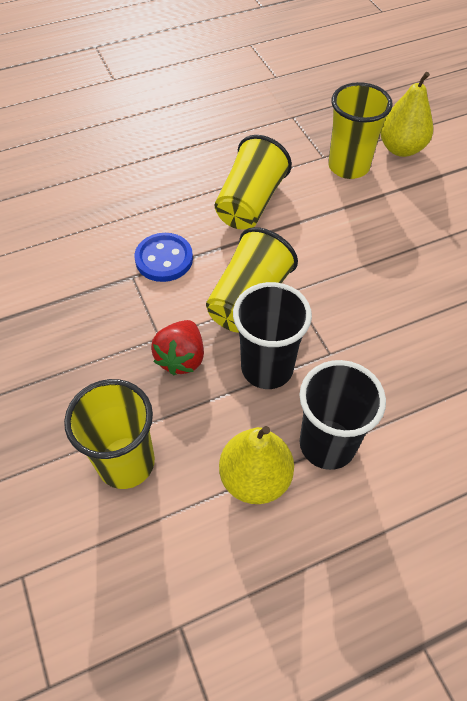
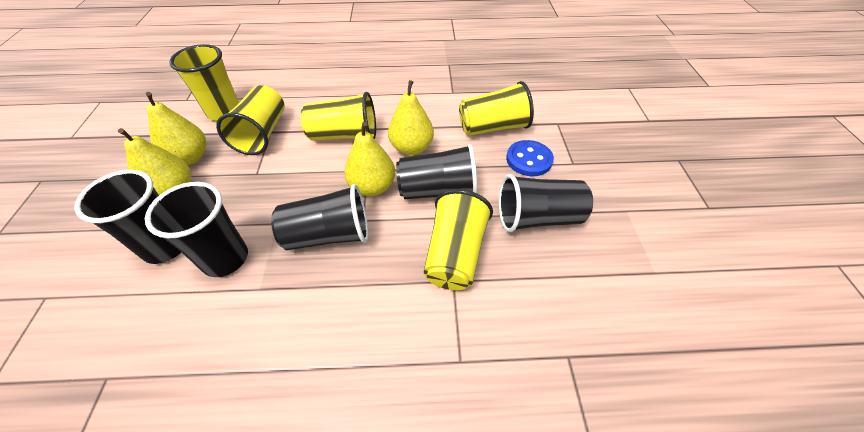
black cup: 2 -> 5
red strawberry: 1 -> 0
yellow cup: 4 -> 5
yellow pear: 2 -> 4

